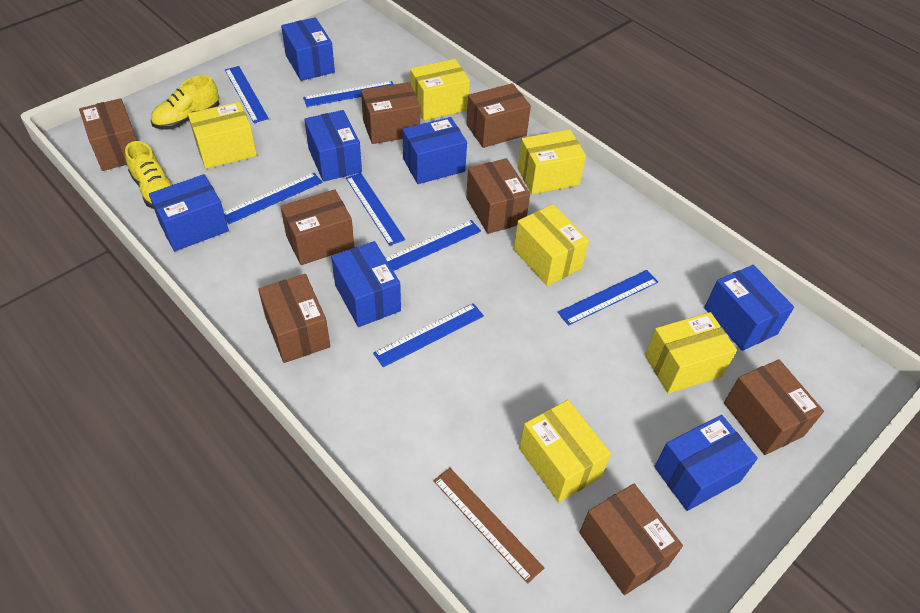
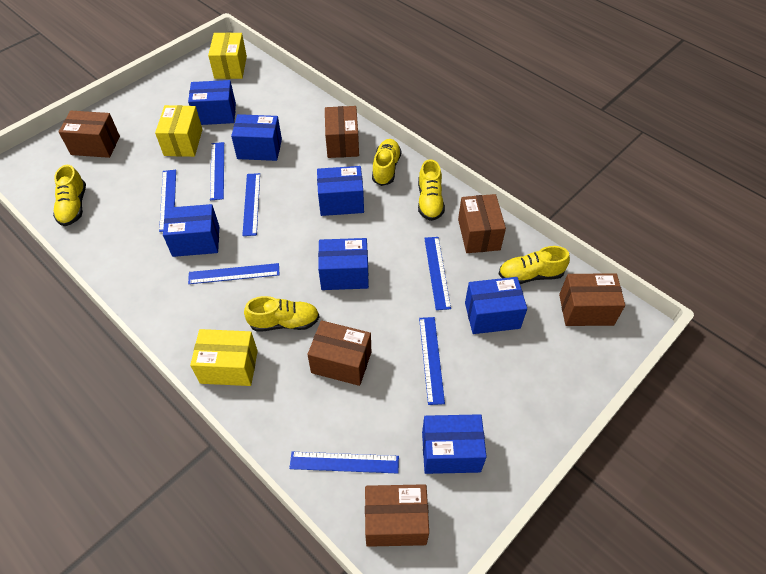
brown box: 8 -> 6
brown ruler: 1 -> 0
yellow box: 6 -> 3
yellow shoe: 2 -> 5

